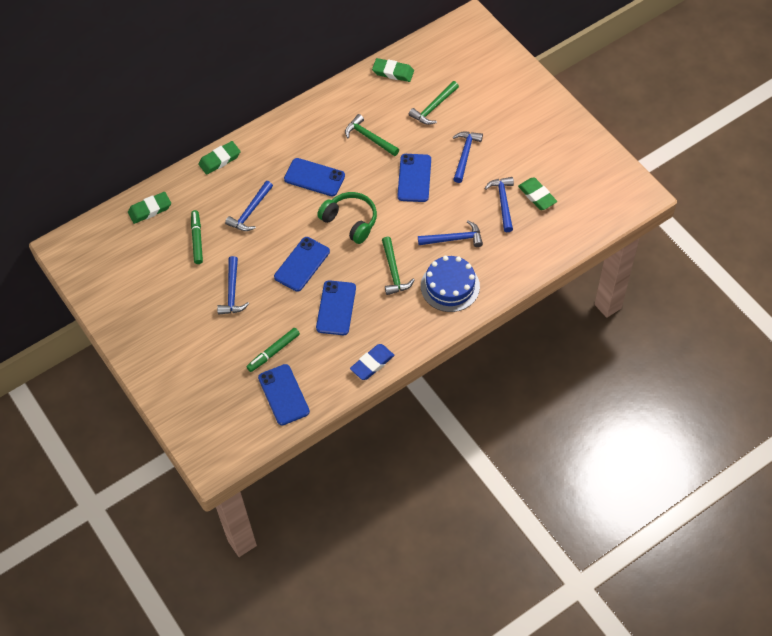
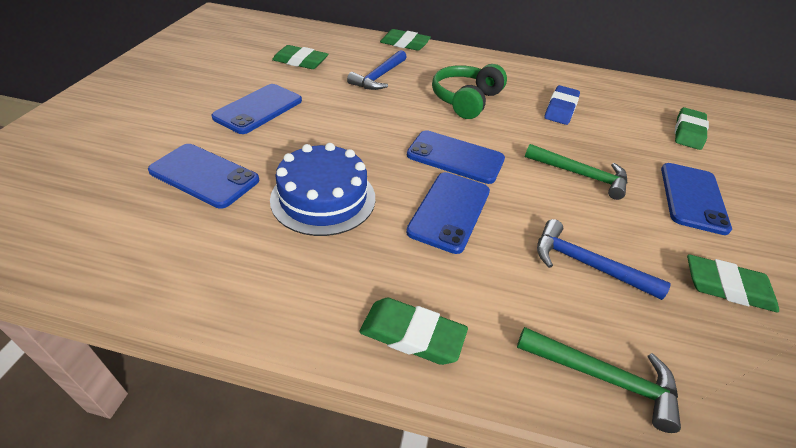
blue hammer: 5 -> 2
green eraser: 4 -> 5
green hammer: 3 -> 2
green marker: 2 -> 0

